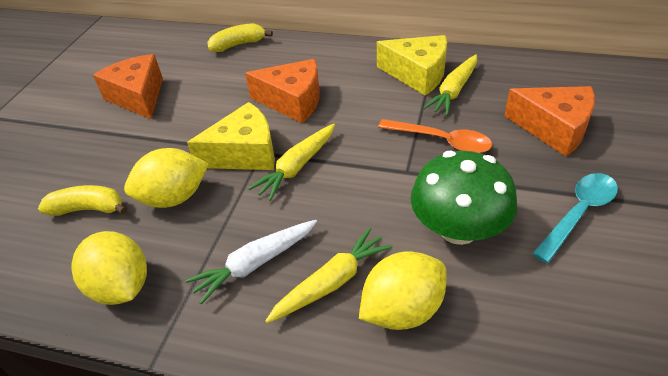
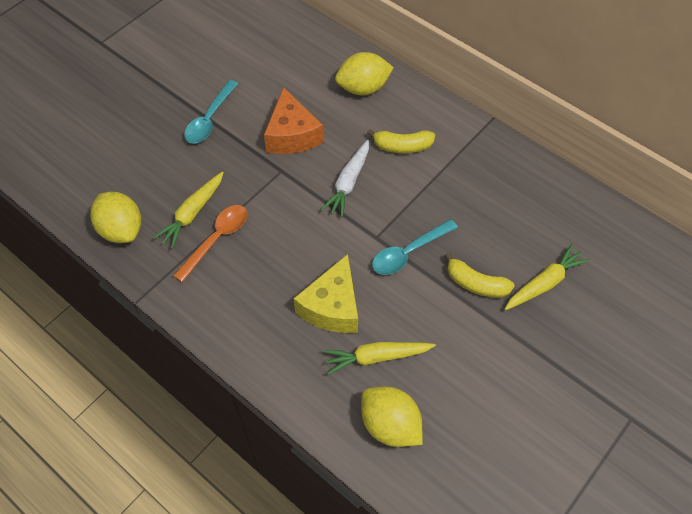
green mushroom: 1 -> 0
orange cheese: 3 -> 1
turquoise spoon: 1 -> 2
yellow cheese: 2 -> 1

